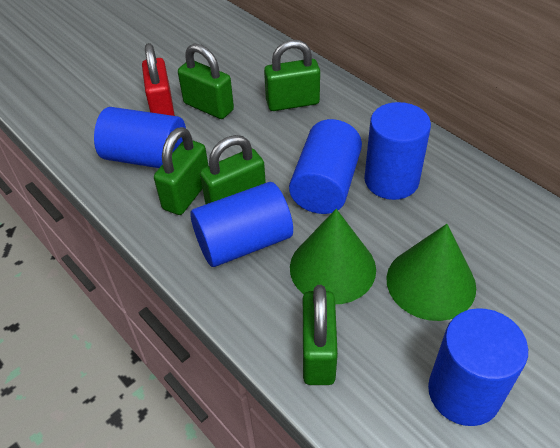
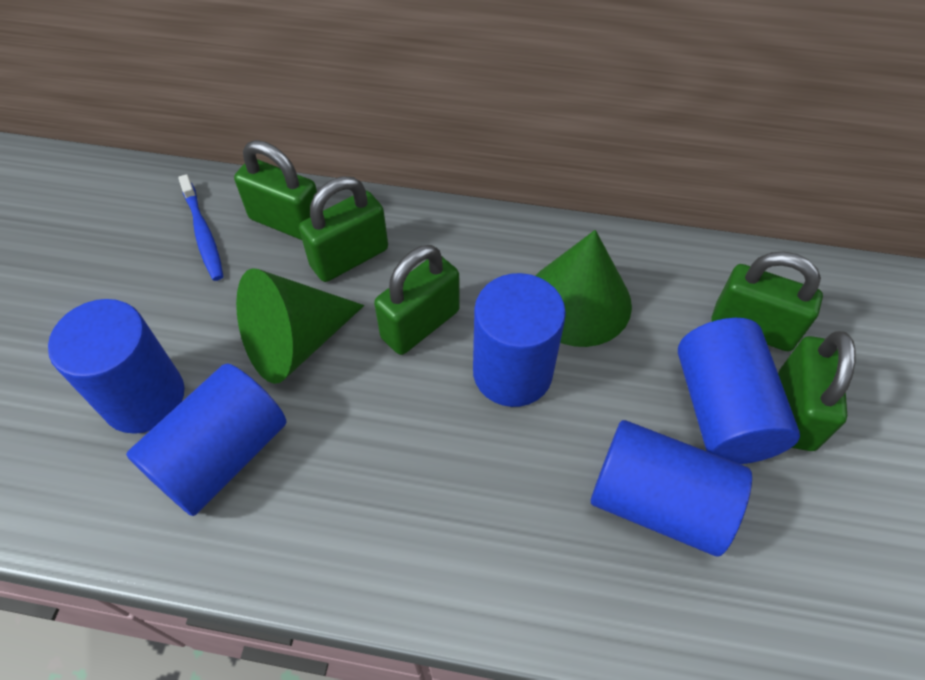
blue toothbrush: 0 -> 1
red padlock: 1 -> 0

